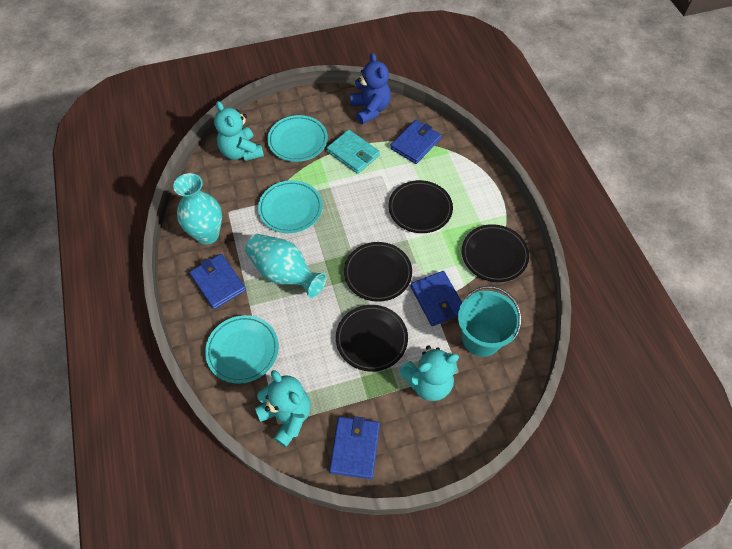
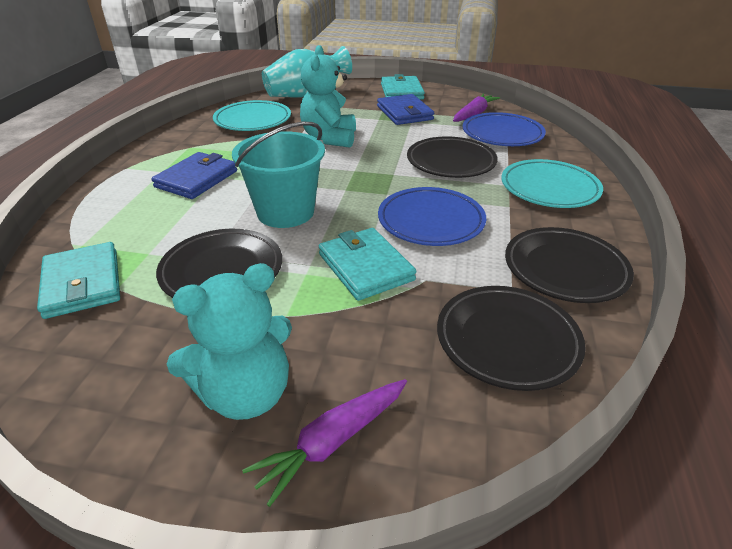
blue plate: 0 -> 2
blue teddy bear: 1 -> 0
blue wallet: 4 -> 2
purple carrot: 0 -> 2
turquoise plate: 3 -> 2
turquoise teddy bear: 3 -> 2
turquoise vase: 2 -> 1
turquoise wallet: 1 -> 3

